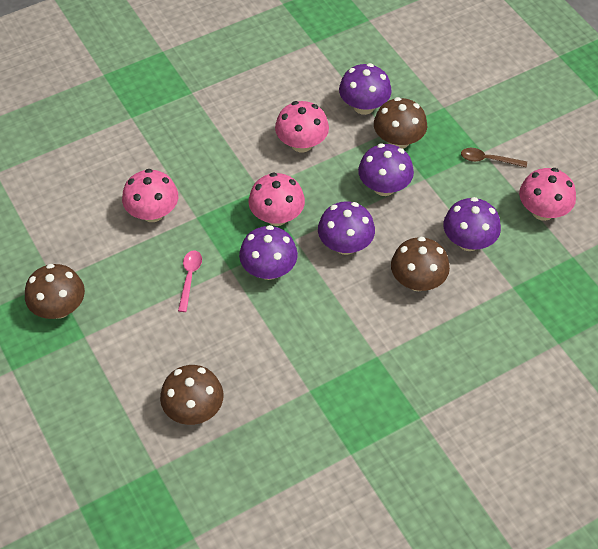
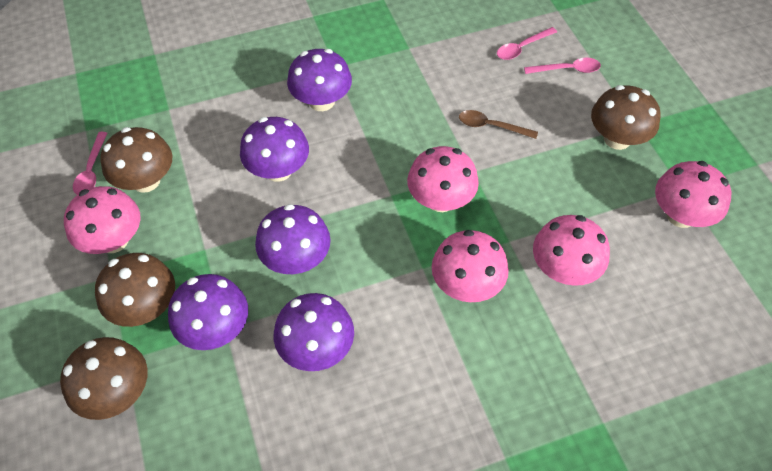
pink mushroom: 4 -> 5
pink spoon: 1 -> 3

